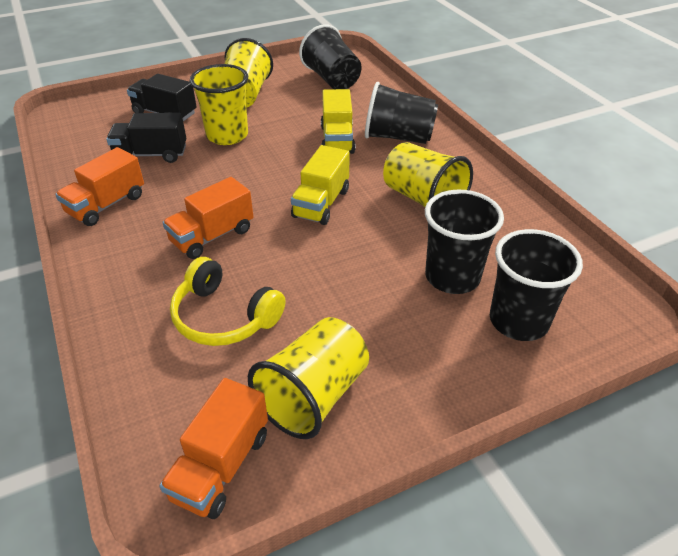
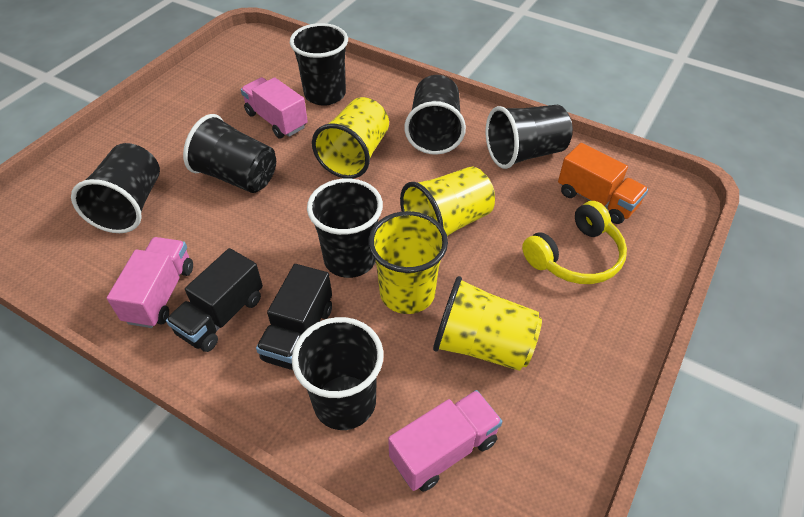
black cup: 4 -> 7
orange truck: 3 -> 1
pink truck: 0 -> 3
yellow truck: 2 -> 0

